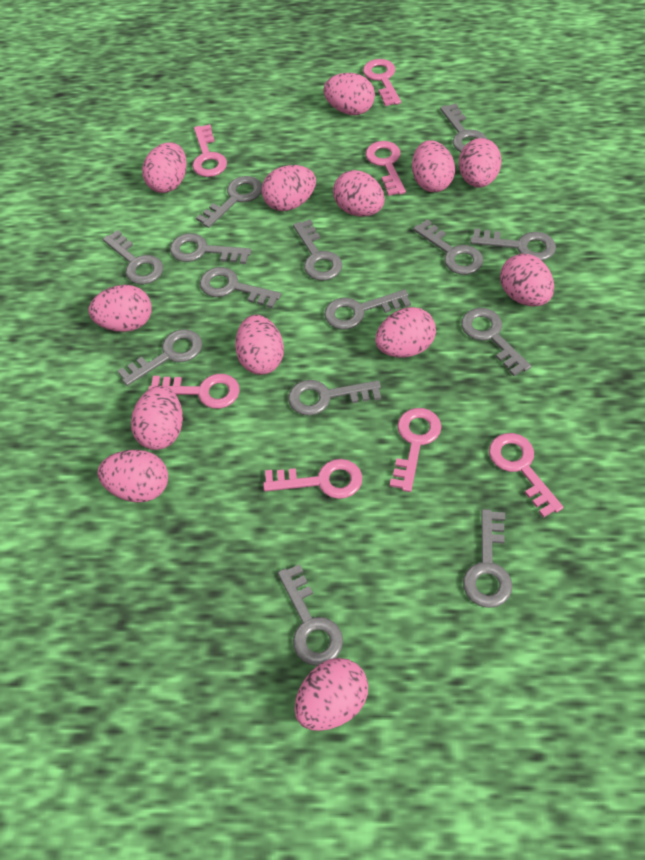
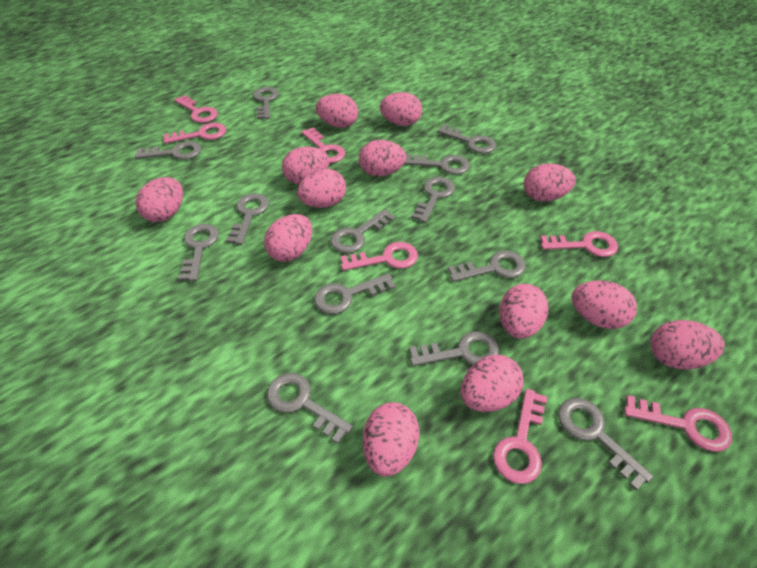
grey key: 14 -> 13

